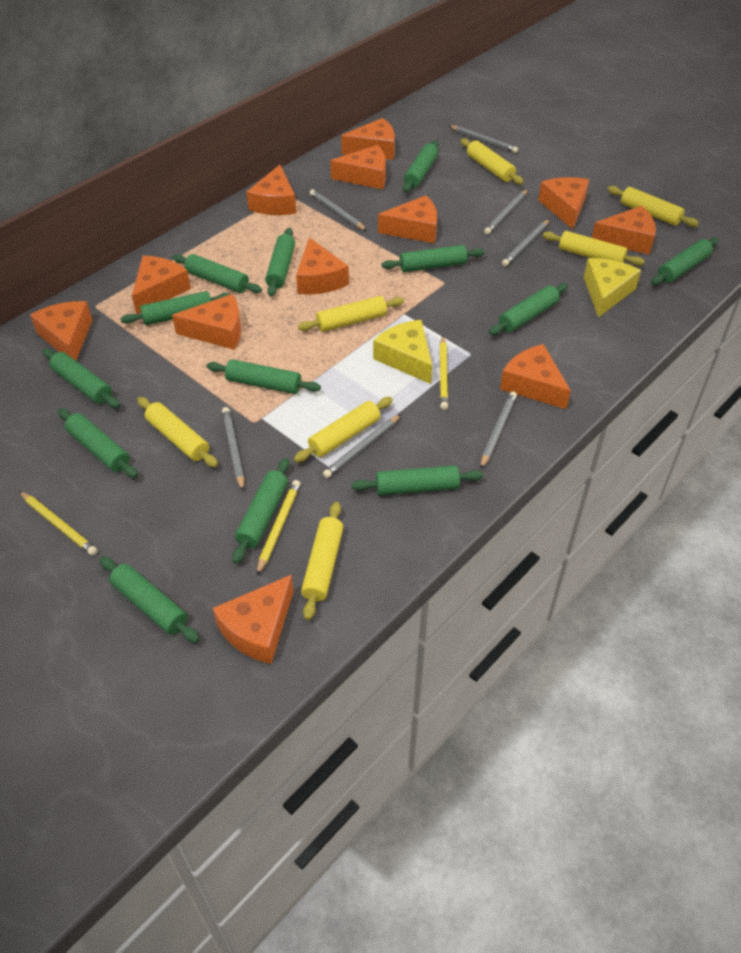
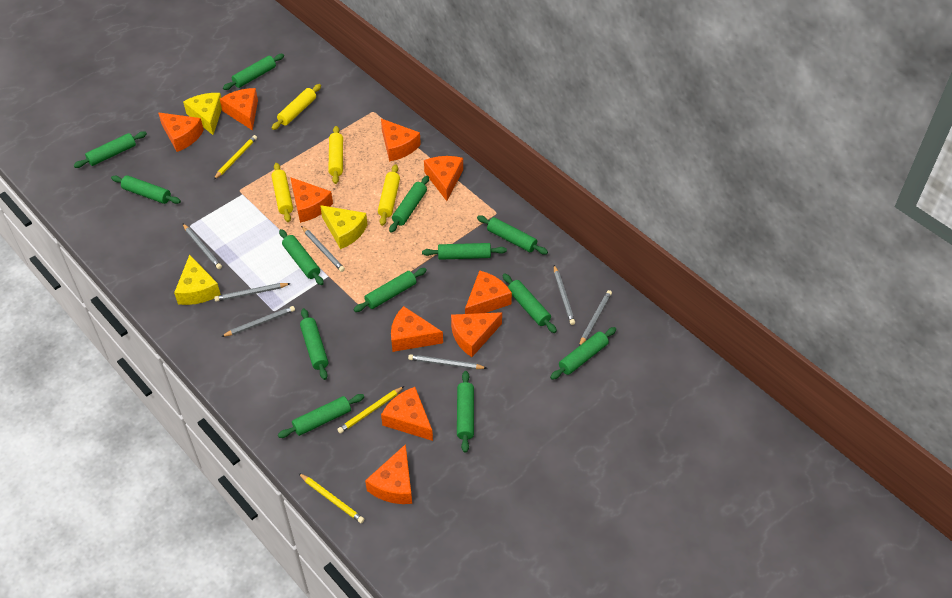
orange cheese: 12 -> 10
yellow cheese: 2 -> 3
yellow rolling pin: 7 -> 4

